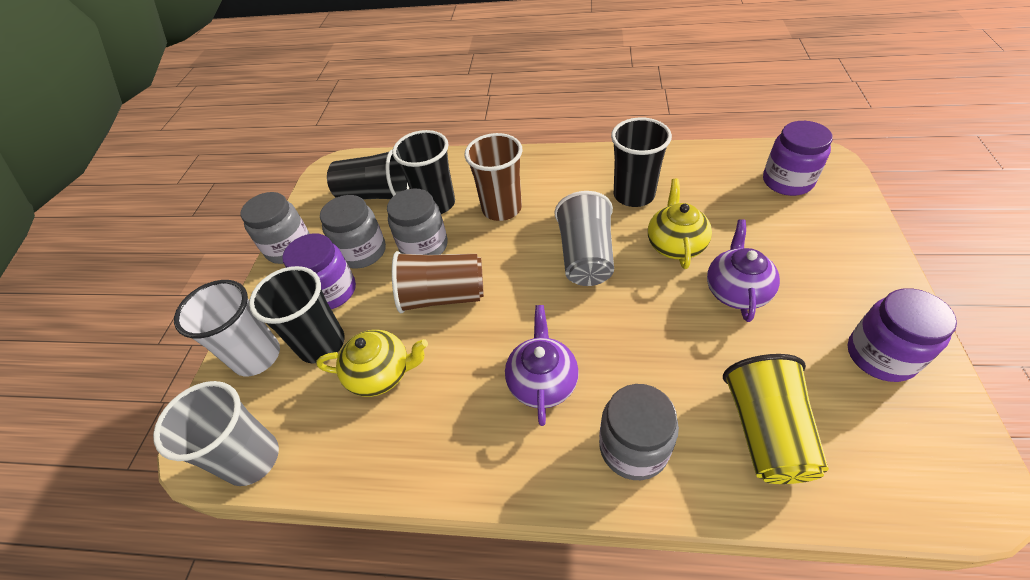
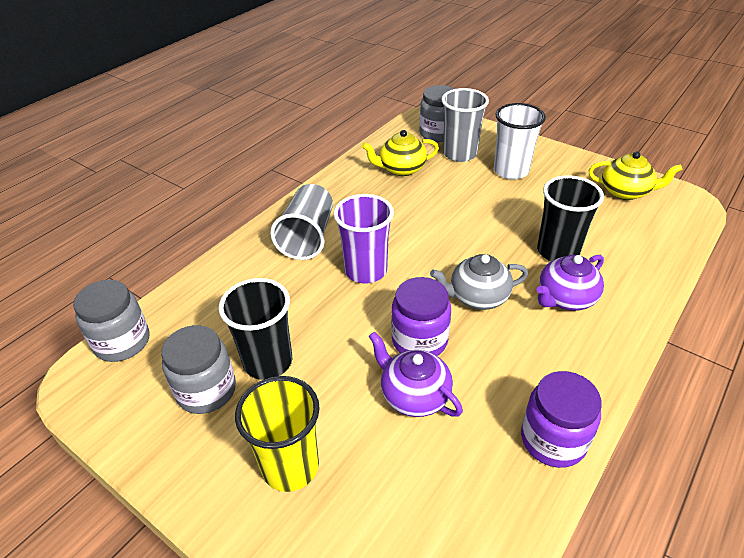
black cup: 4 -> 2
brown cup: 2 -> 0
grey jar: 4 -> 3
grey teapot: 0 -> 1
purple cup: 0 -> 1
purple jar: 3 -> 2

